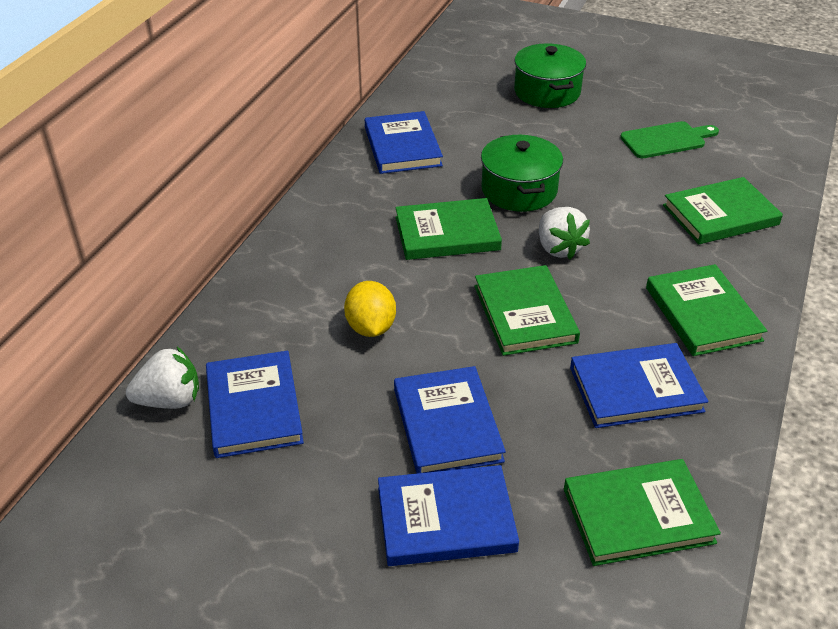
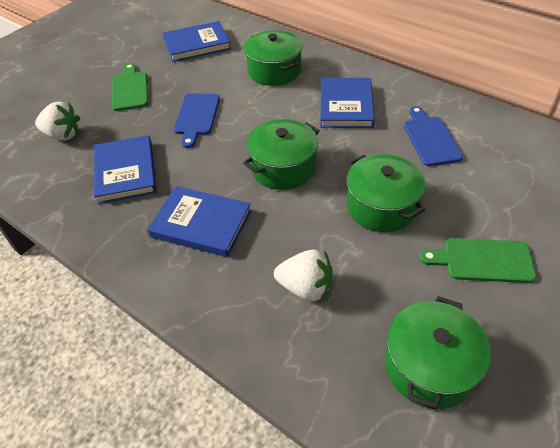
blue book: 5 -> 4
blue cutting board: 0 -> 2
green book: 5 -> 0
green cutting board: 1 -> 2
green pot: 2 -> 4
yellow lemon: 1 -> 0

